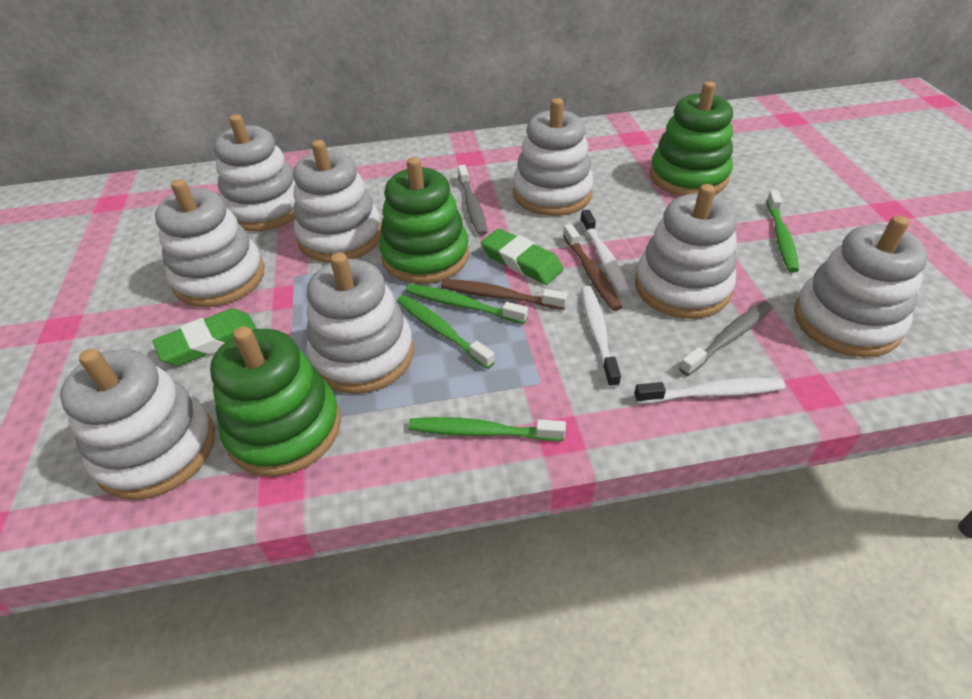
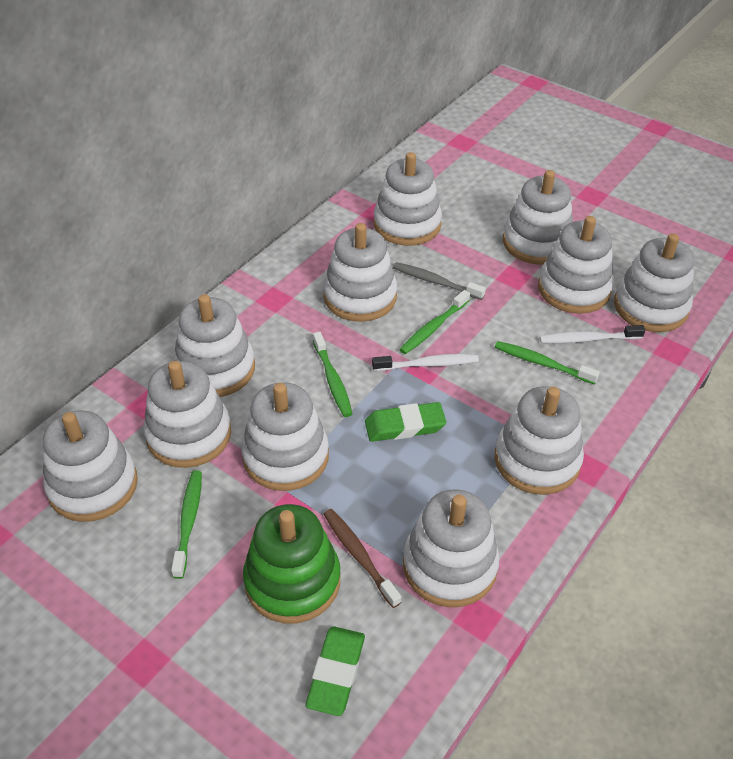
brown toothbrush: 2 -> 1
green stacking toy: 3 -> 1
grey toothbrush: 2 -> 1
white stacking toy: 8 -> 11
white toothbrush: 3 -> 2

